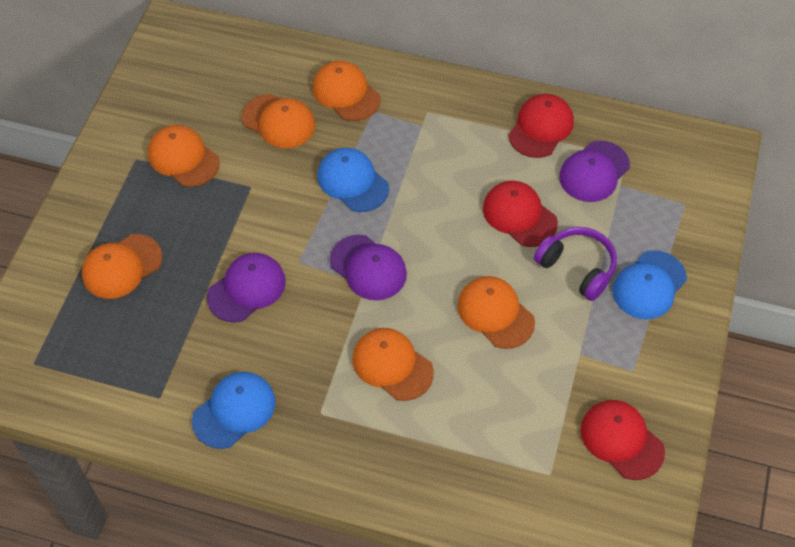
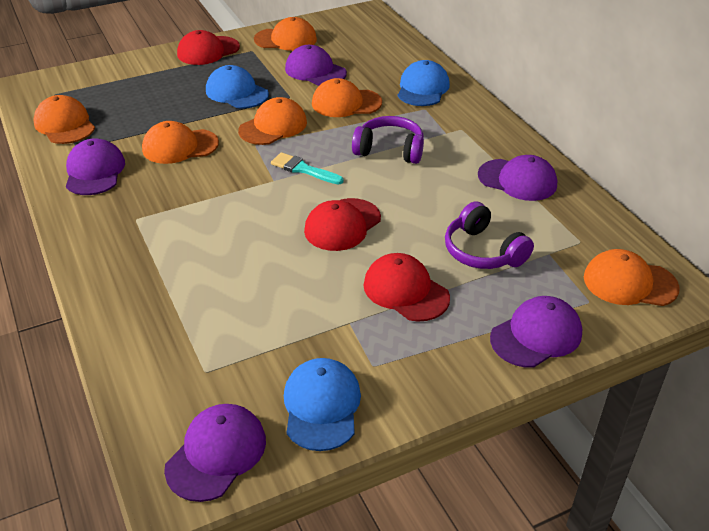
purple cap: 3 -> 5
purple headphones: 1 -> 2
turquoise brush: 0 -> 1

